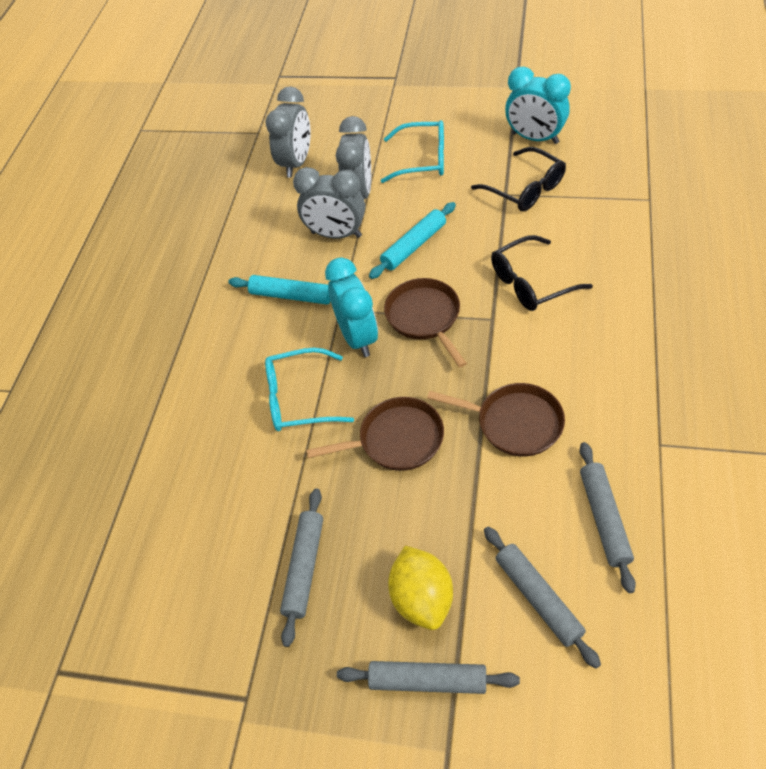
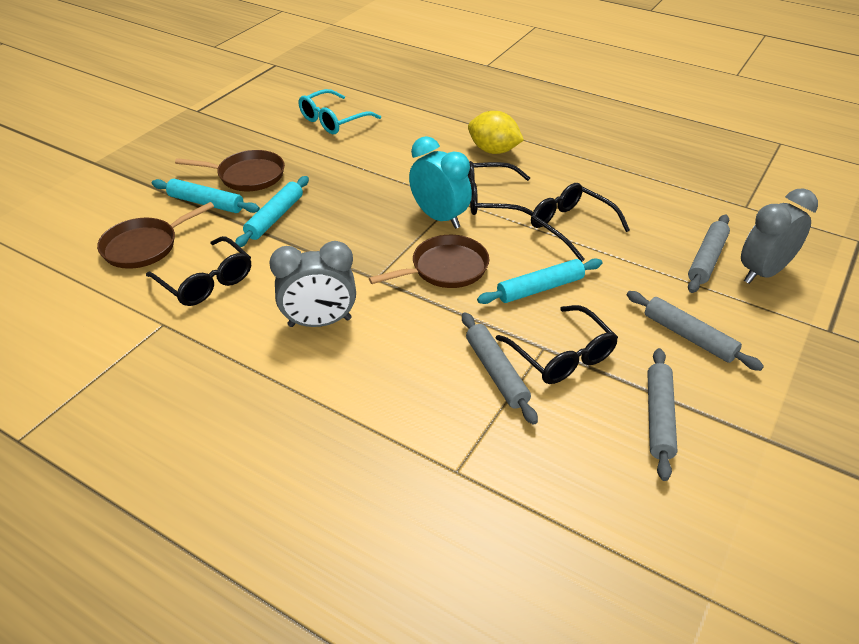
black glasses: 2 -> 4
grey clock: 3 -> 2
turquoise clock: 2 -> 1
turquoise glasses: 2 -> 1
turquoise rolling pin: 2 -> 3

